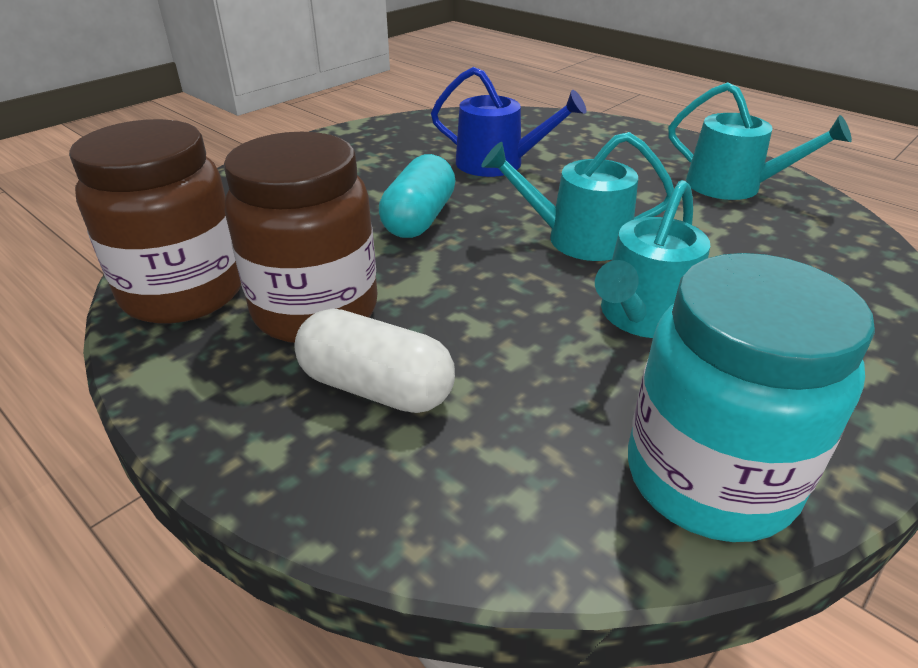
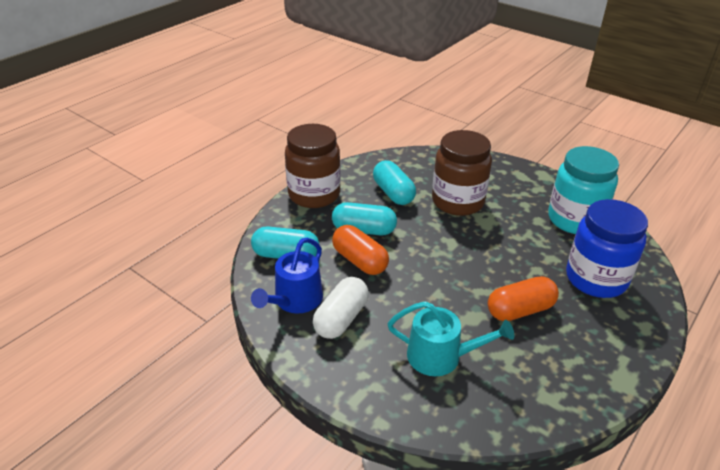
blue jar: 0 -> 1
orange capsule: 0 -> 2
turquoise capsule: 1 -> 3
turquoise watering can: 3 -> 1

